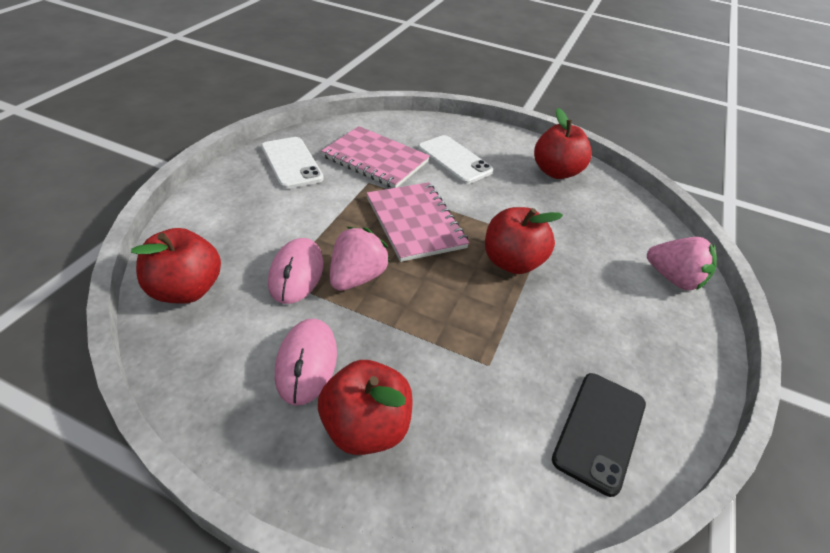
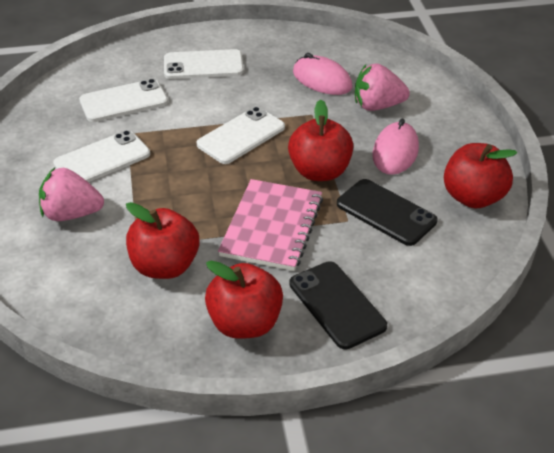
black phone: 1 -> 2
pink notebook: 2 -> 1
white phone: 2 -> 4

